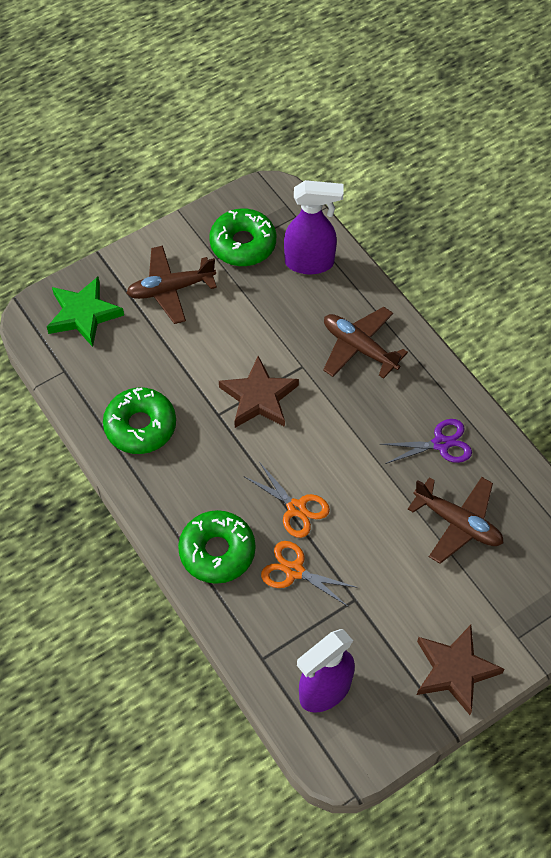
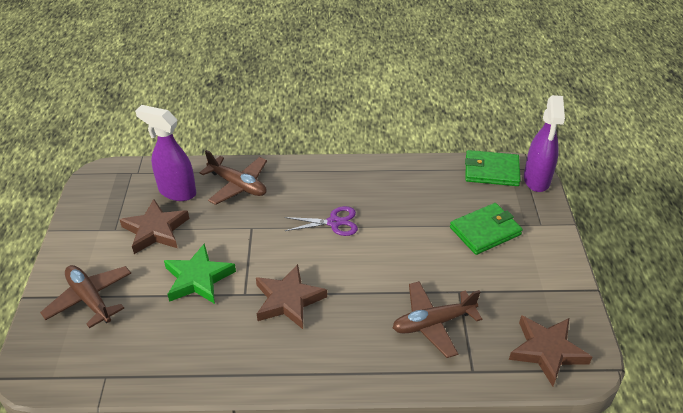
brown star: 2 -> 3
green donut: 3 -> 0
green wallet: 0 -> 2
orange scissors: 2 -> 0

